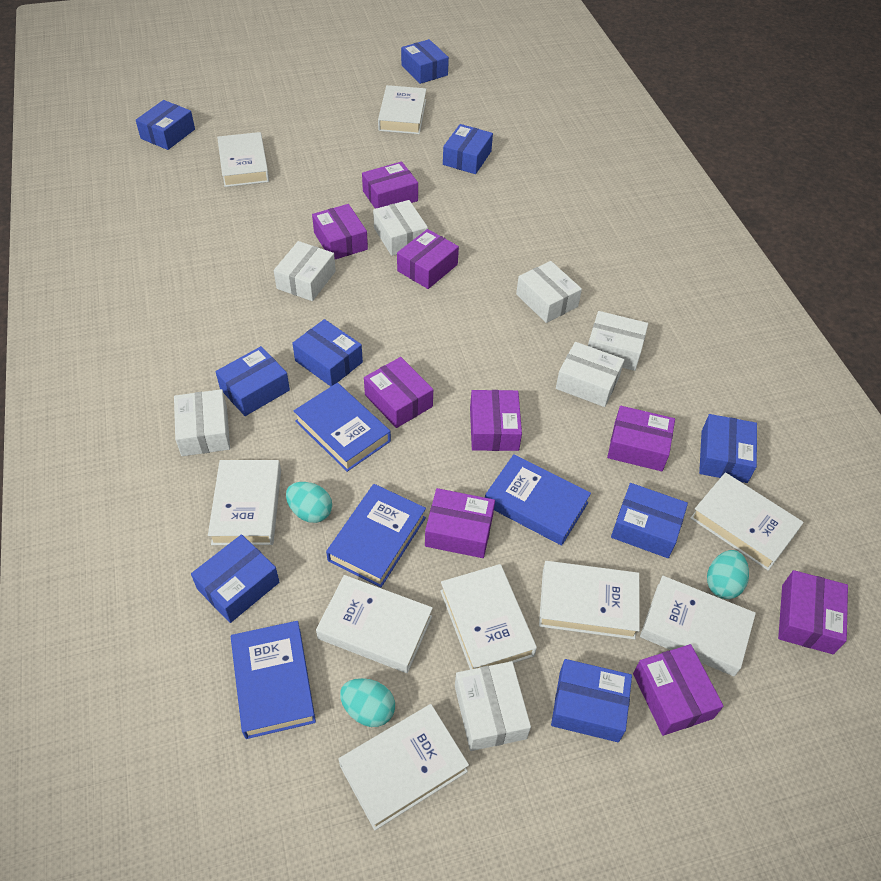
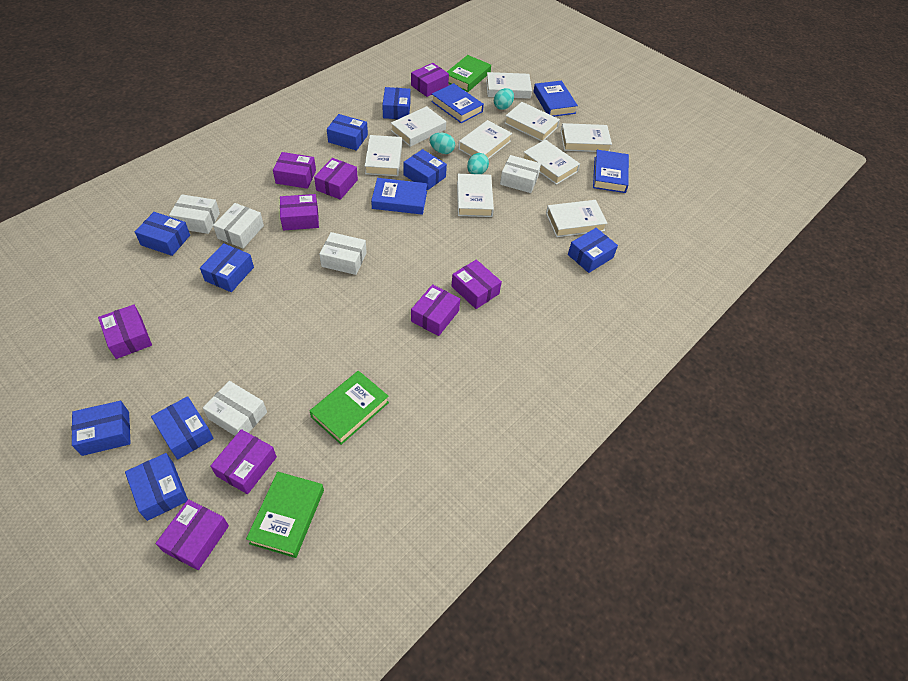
green book: 0 -> 3
white box: 7 -> 5

